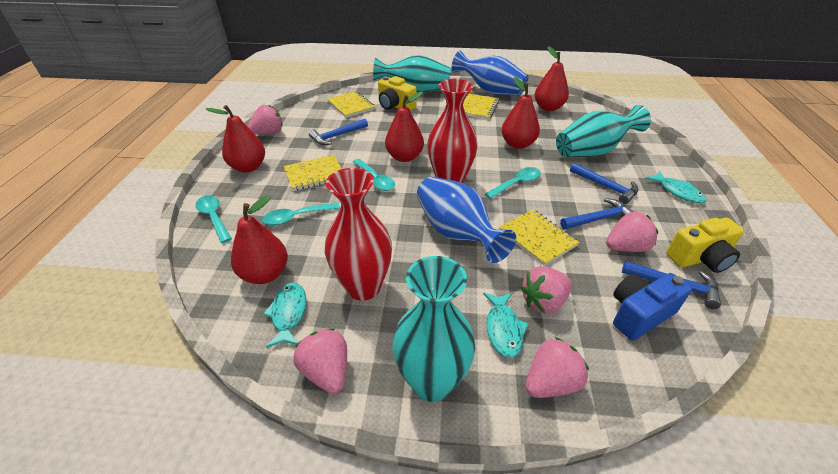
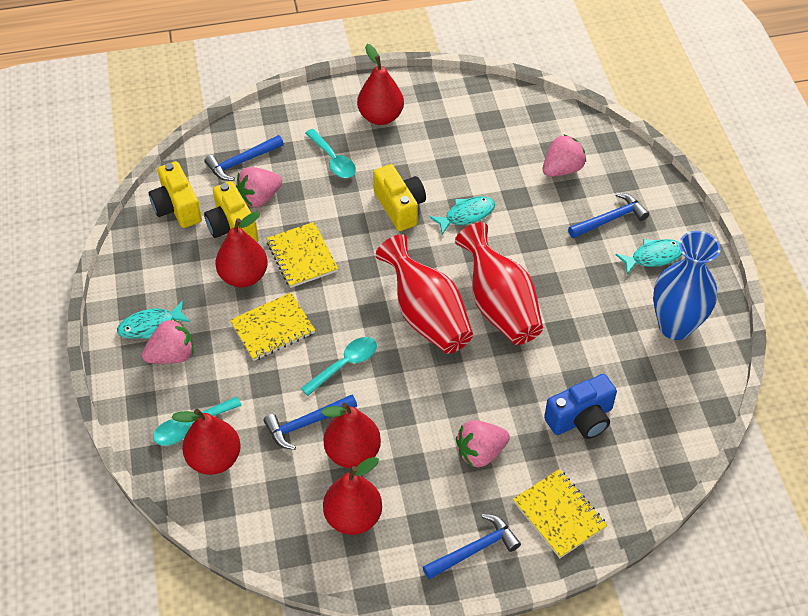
blue vase: 2 -> 1
pink strawberry: 5 -> 4
turquoise spoon: 4 -> 3
turquoise vase: 3 -> 0
yellow camera: 2 -> 3
yellow notebook: 4 -> 3

